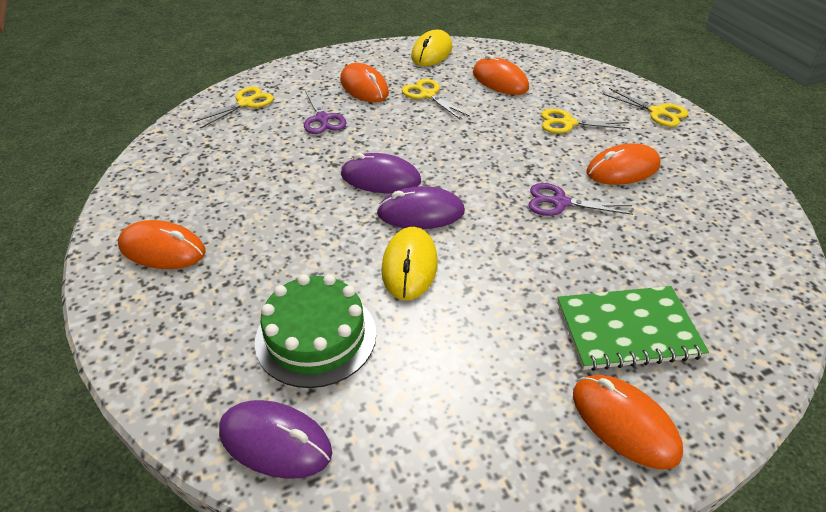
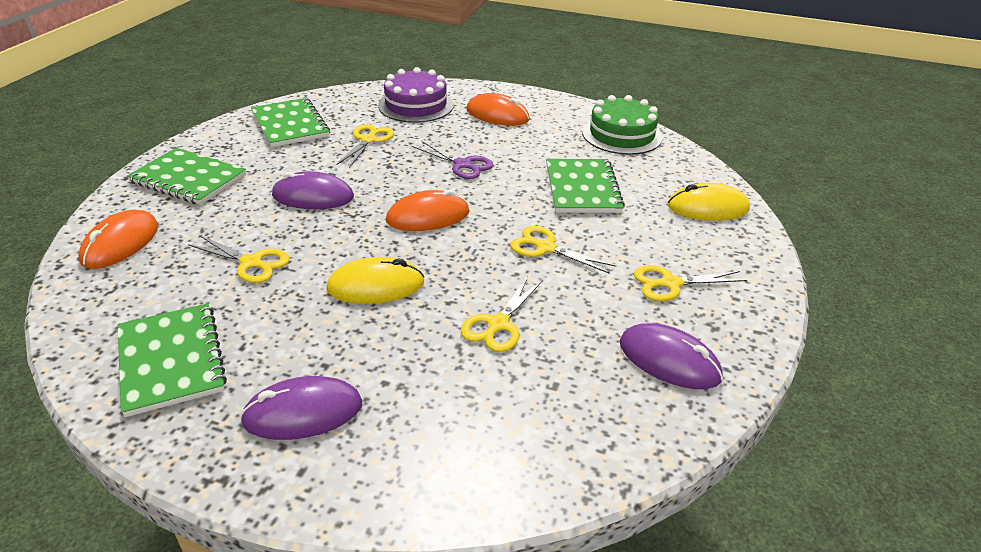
green notebook: 1 -> 4
orange mouse: 5 -> 3
purple cake: 0 -> 1
purple scissors: 2 -> 1
yellow scissors: 4 -> 5

